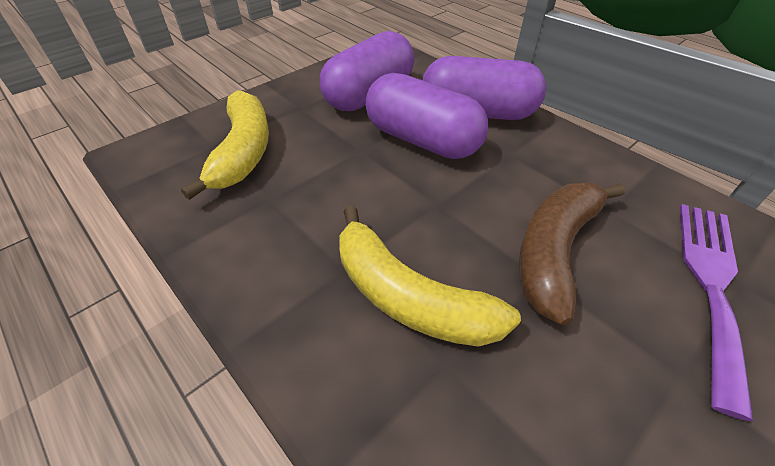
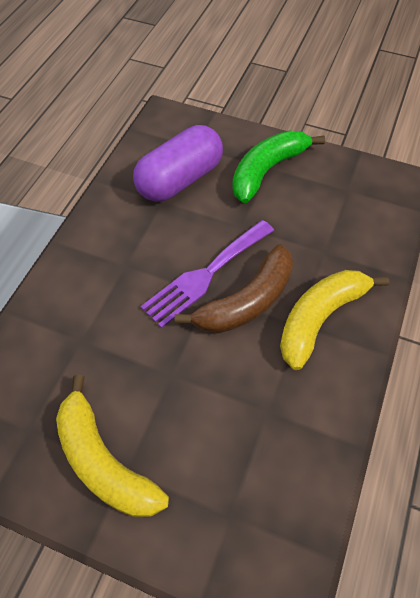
green banana: 0 -> 1
purple capsule: 3 -> 1

